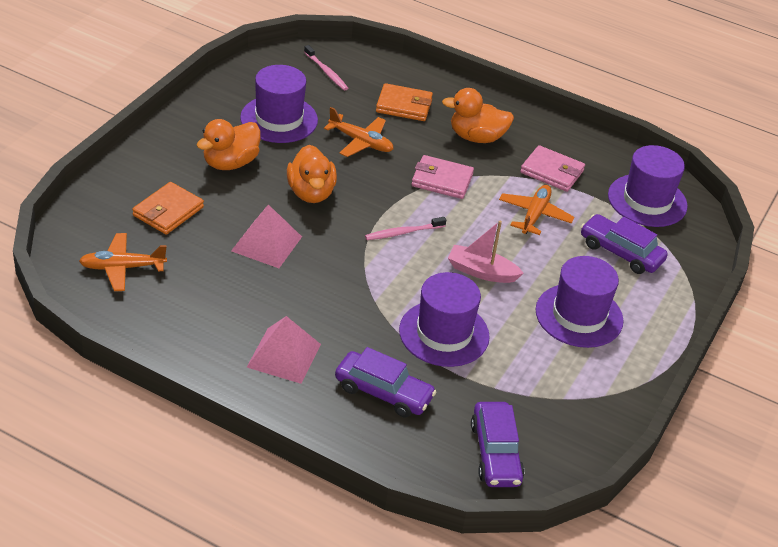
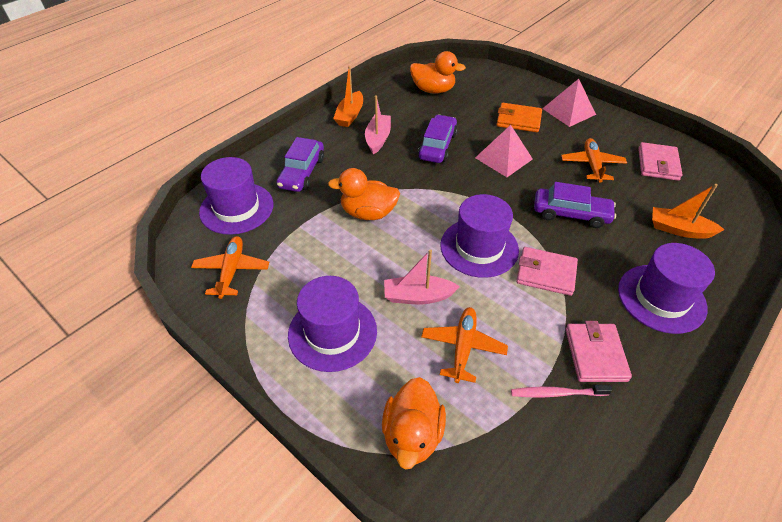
orange boat: 0 -> 2
orange wallet: 2 -> 1
pink boat: 1 -> 2
pink toothbrush: 2 -> 1
pink wallet: 2 -> 3

